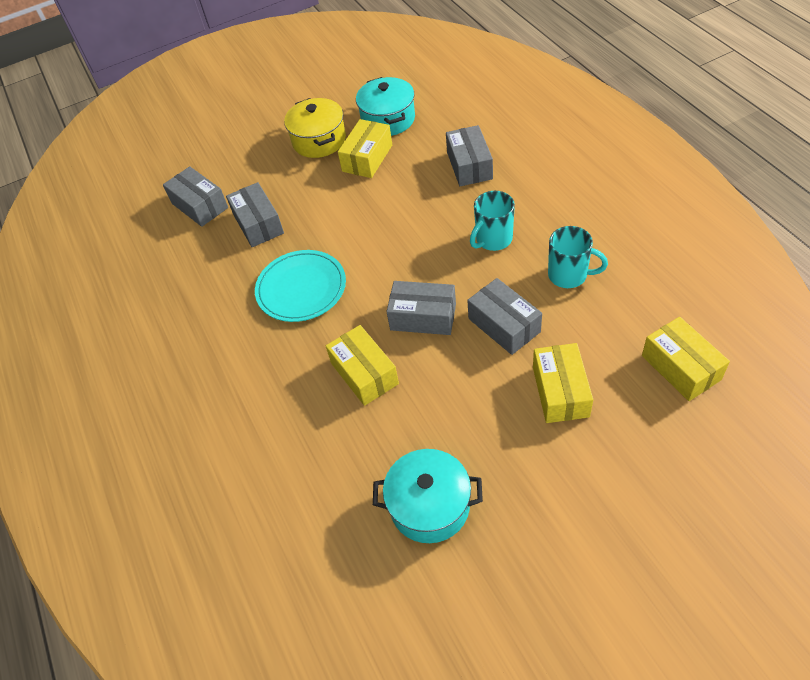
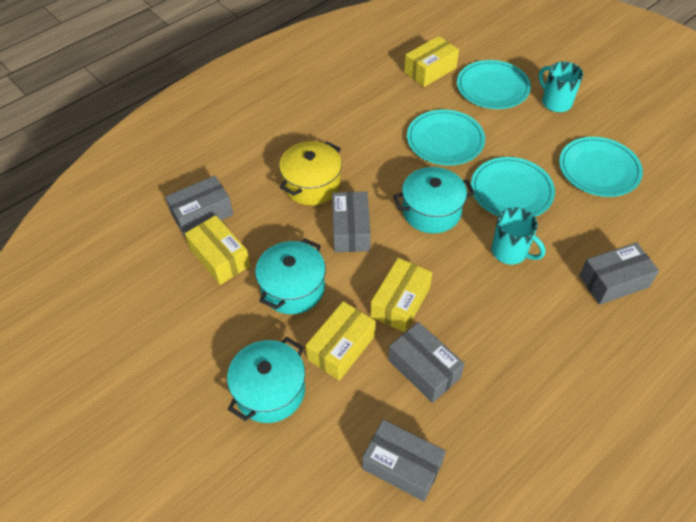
turquoise plate: 1 -> 4
turquoise pot: 2 -> 3

